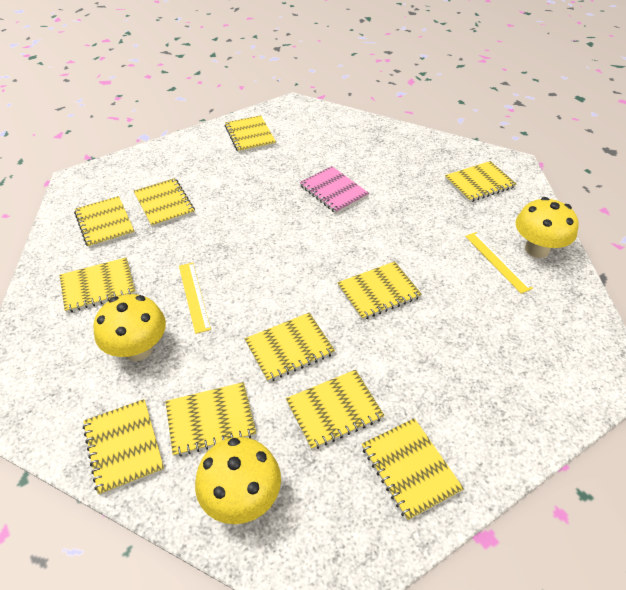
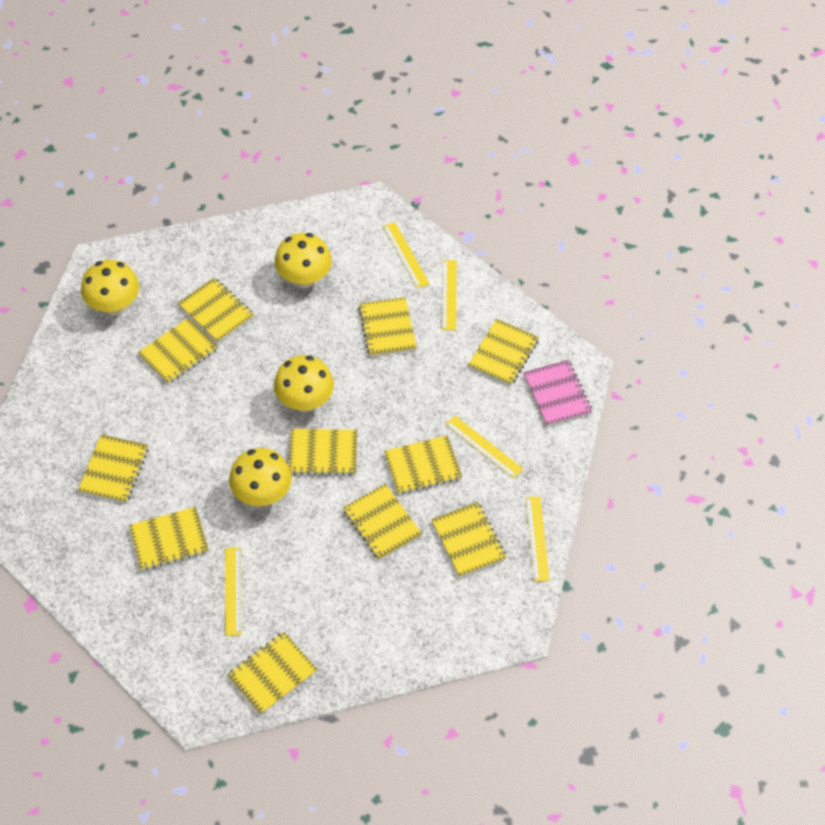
yellow mushroom: 3 -> 4
yellow ruler: 2 -> 5

